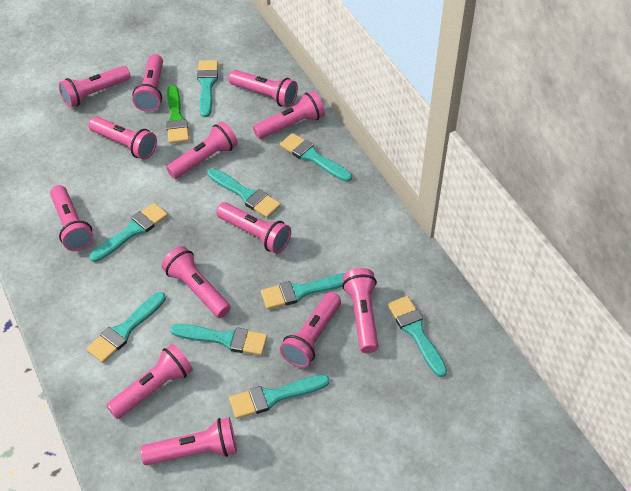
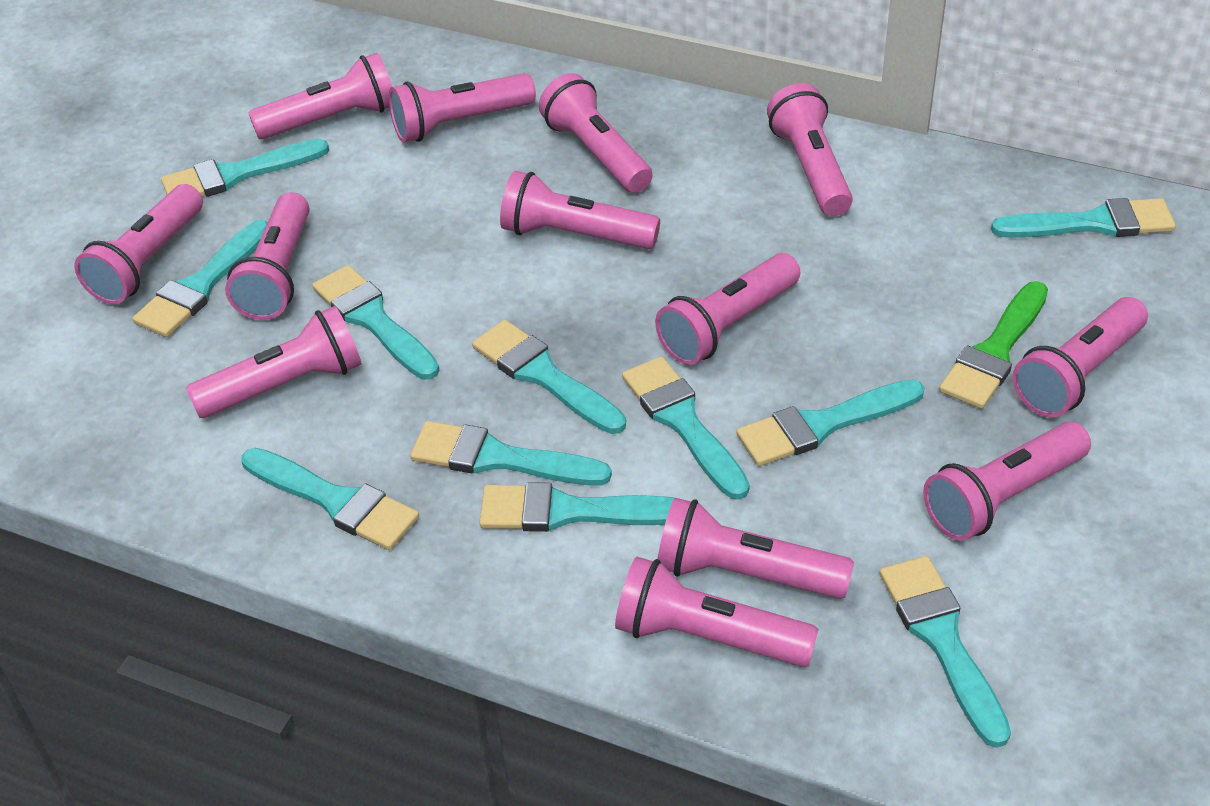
turquoise brush: 9 -> 11

